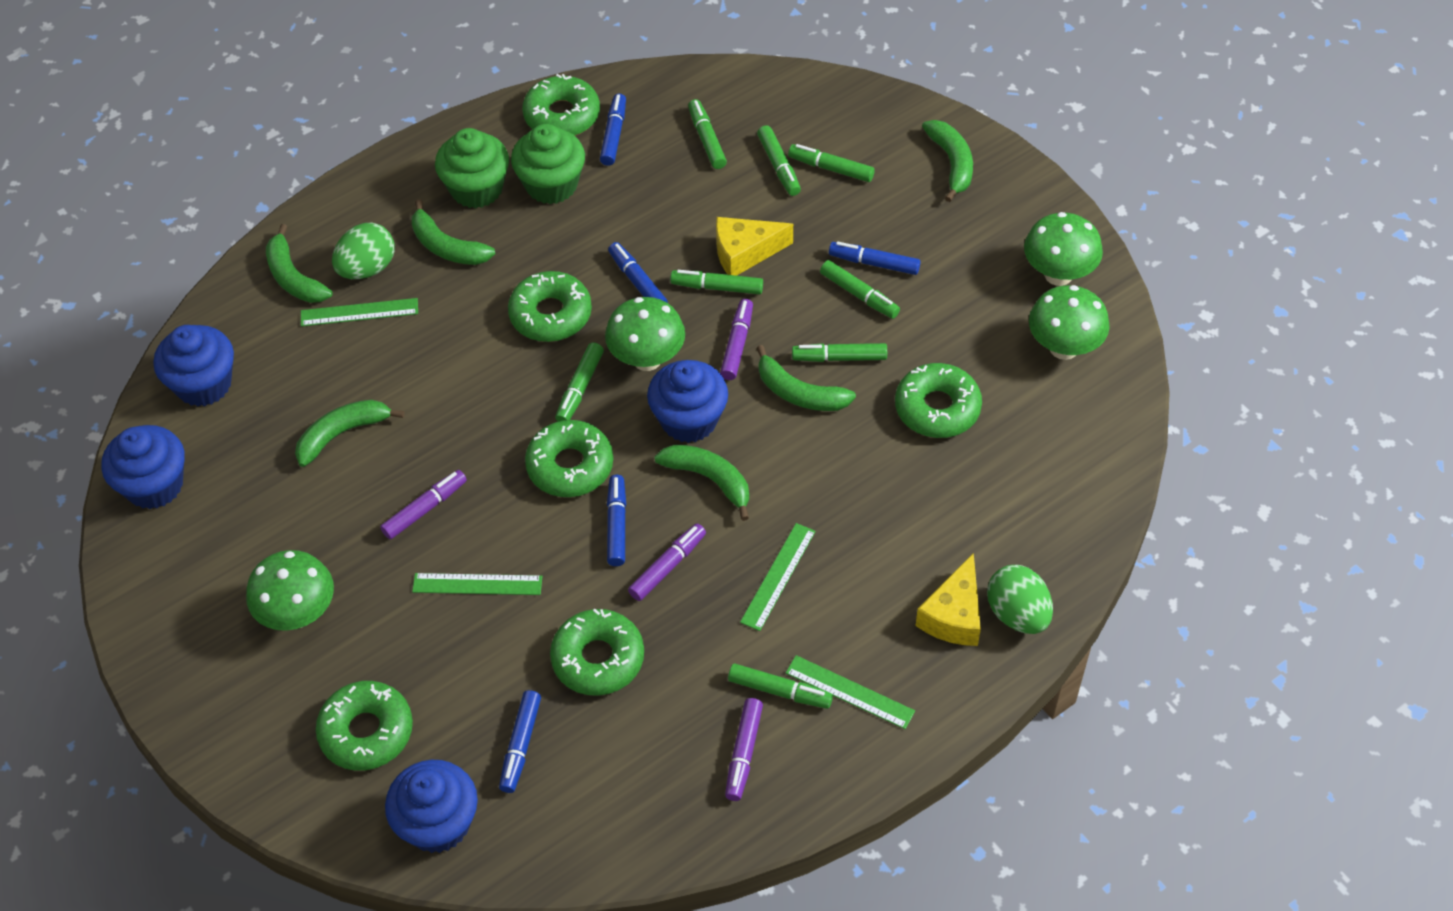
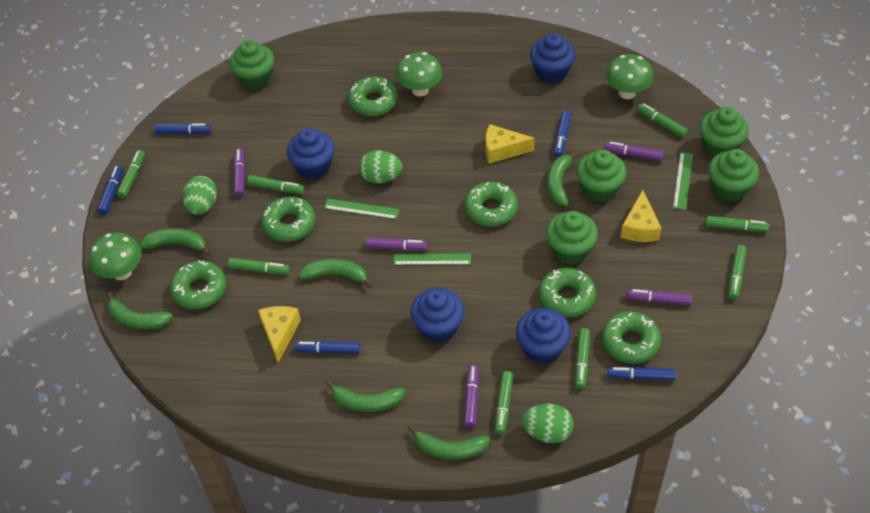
green cupcake: 2 -> 5
green egg: 2 -> 3
green mushroom: 4 -> 3
green ruler: 4 -> 3
purple marker: 4 -> 5
yellow cheese: 2 -> 3

